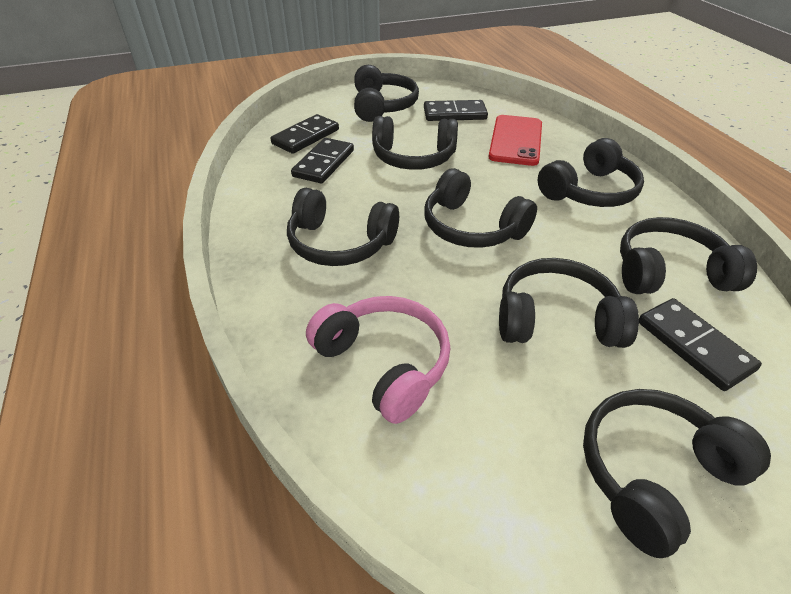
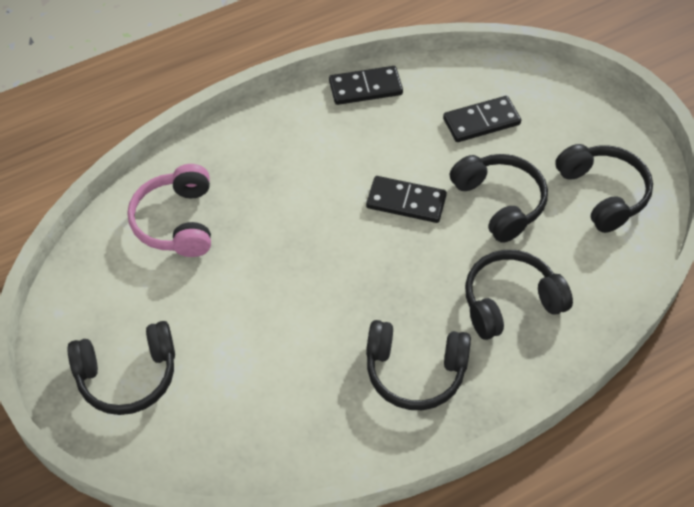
black domino: 4 -> 3
black headphones: 8 -> 5
red phone: 1 -> 0

